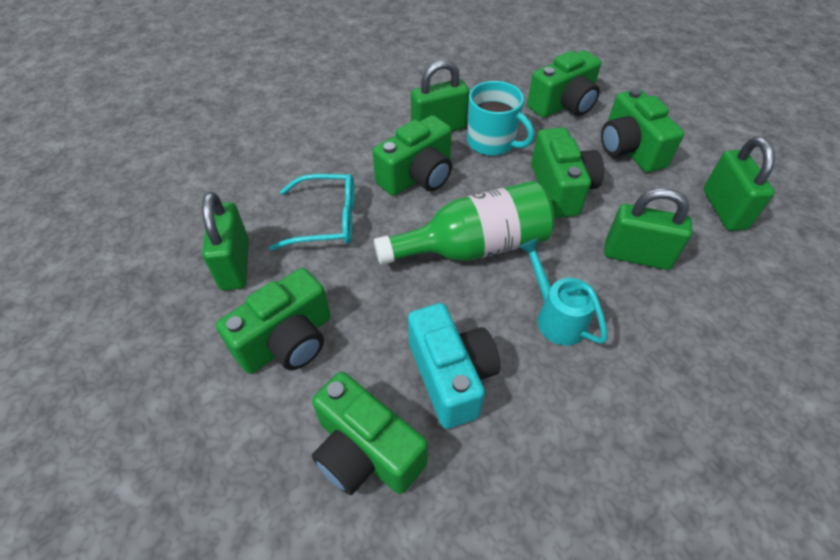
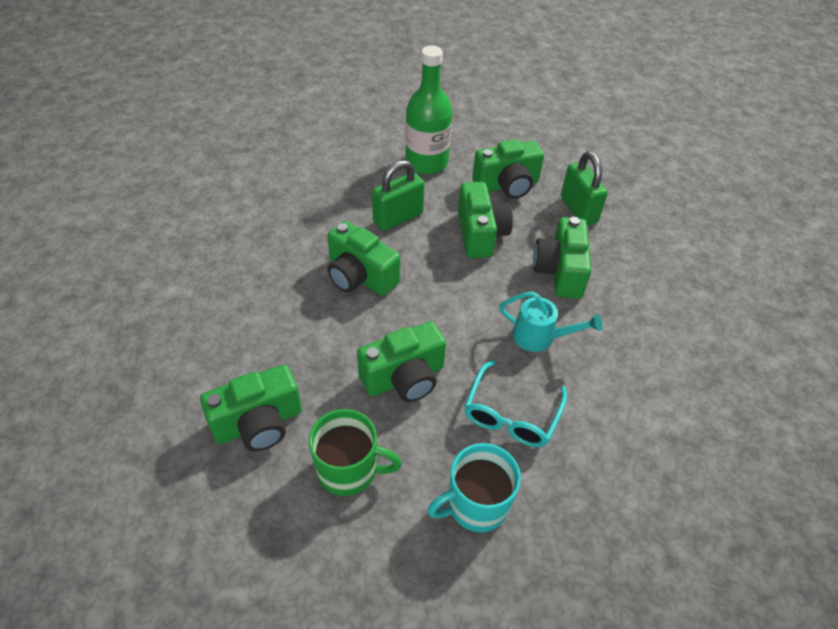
green mug: 0 -> 1
green padlock: 4 -> 2
turquoise camera: 1 -> 0

